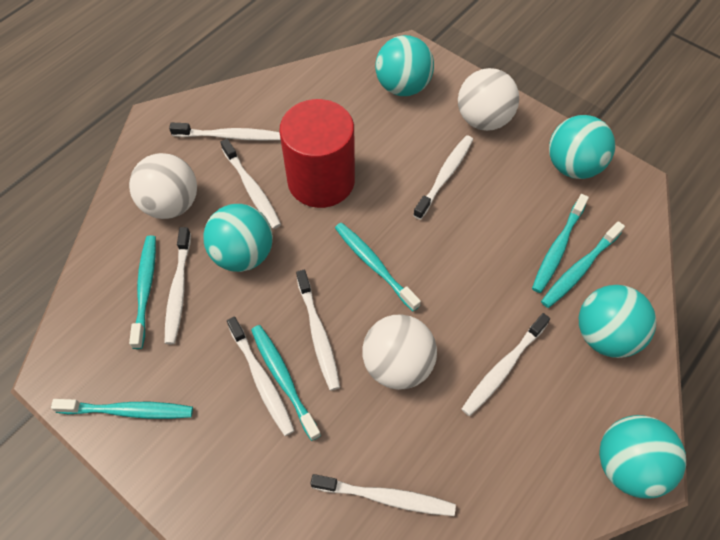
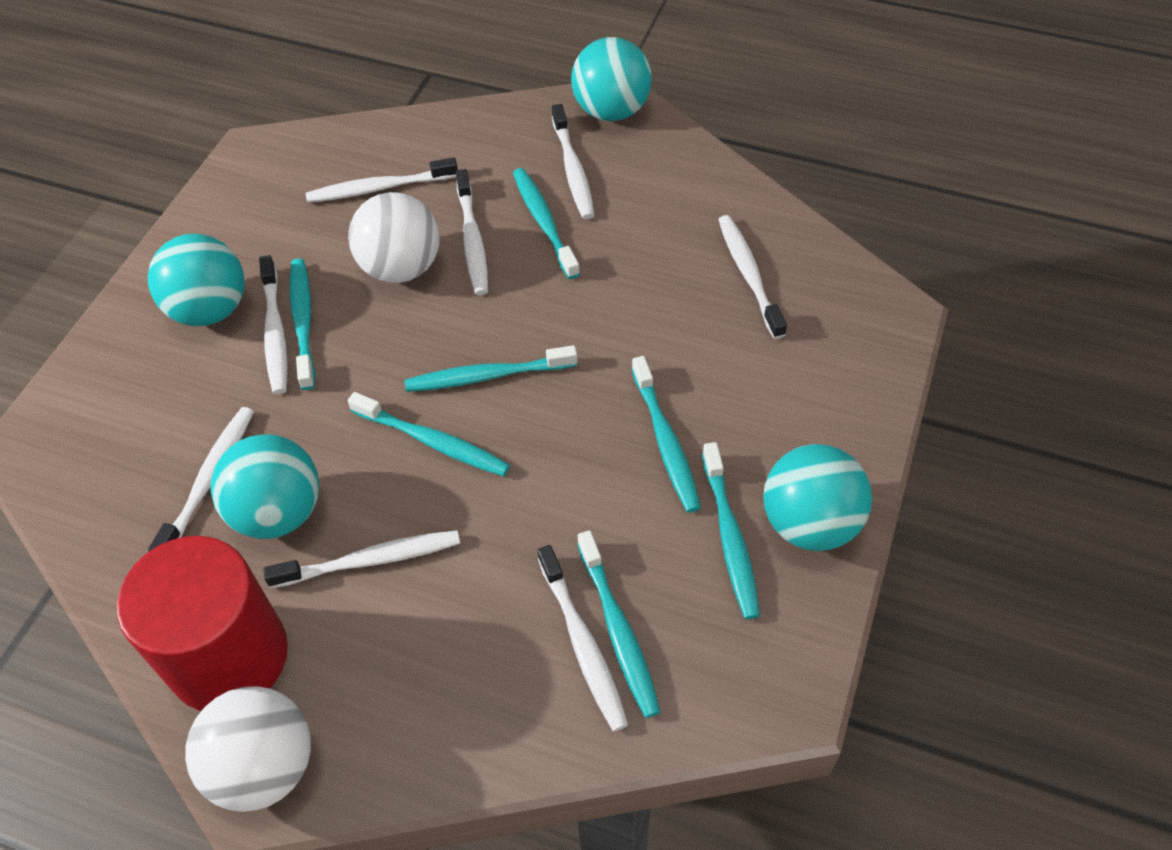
turquoise ball: 5 -> 4
turquoise toothbrush: 6 -> 7
white ball: 3 -> 2

